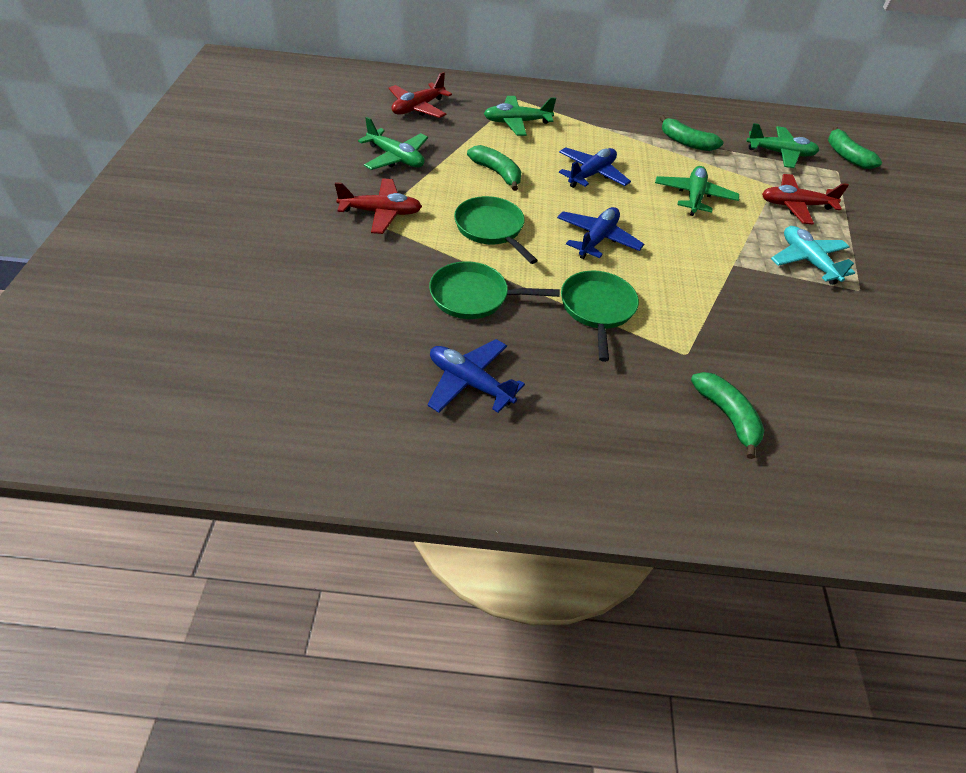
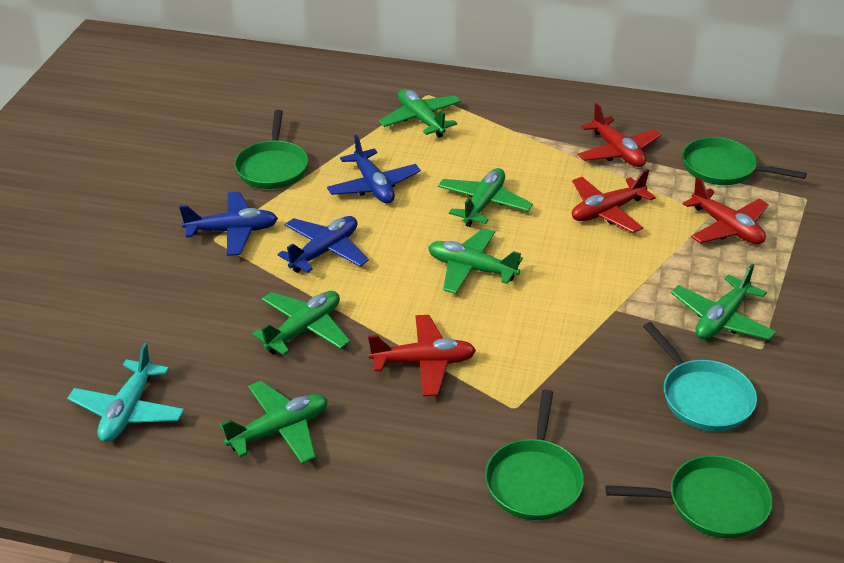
green banana: 4 -> 0
green pan: 3 -> 4
green plane: 4 -> 6
red plane: 3 -> 4
turquoise pan: 0 -> 1

